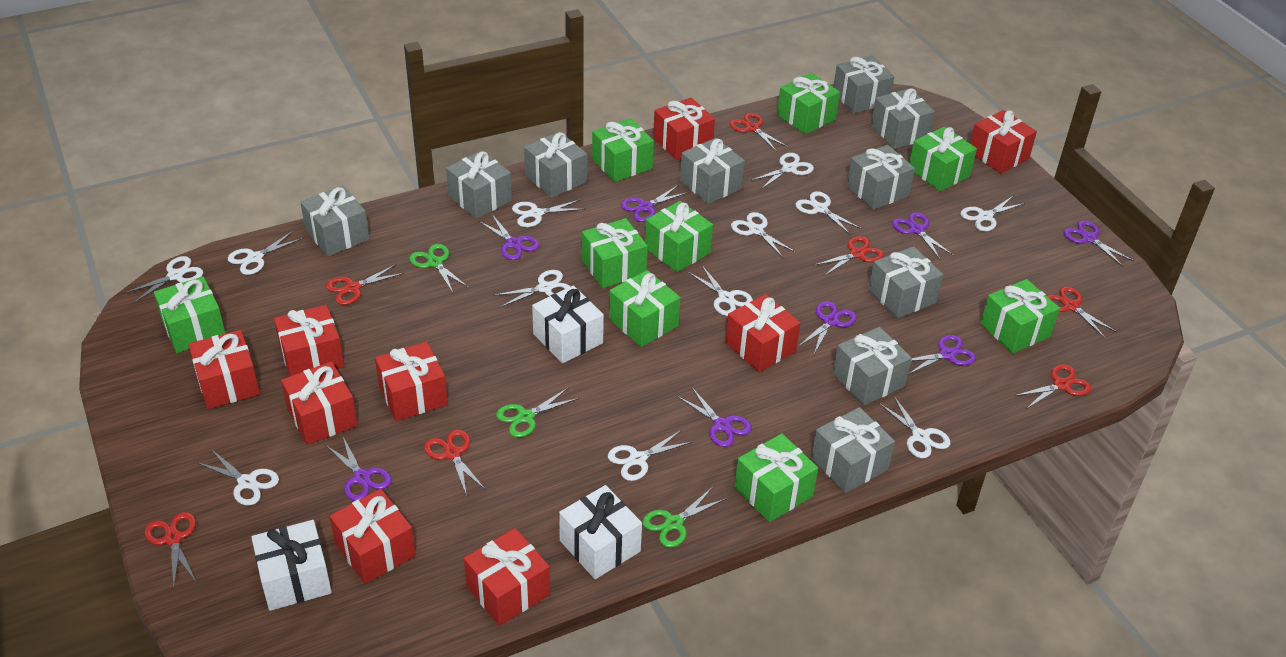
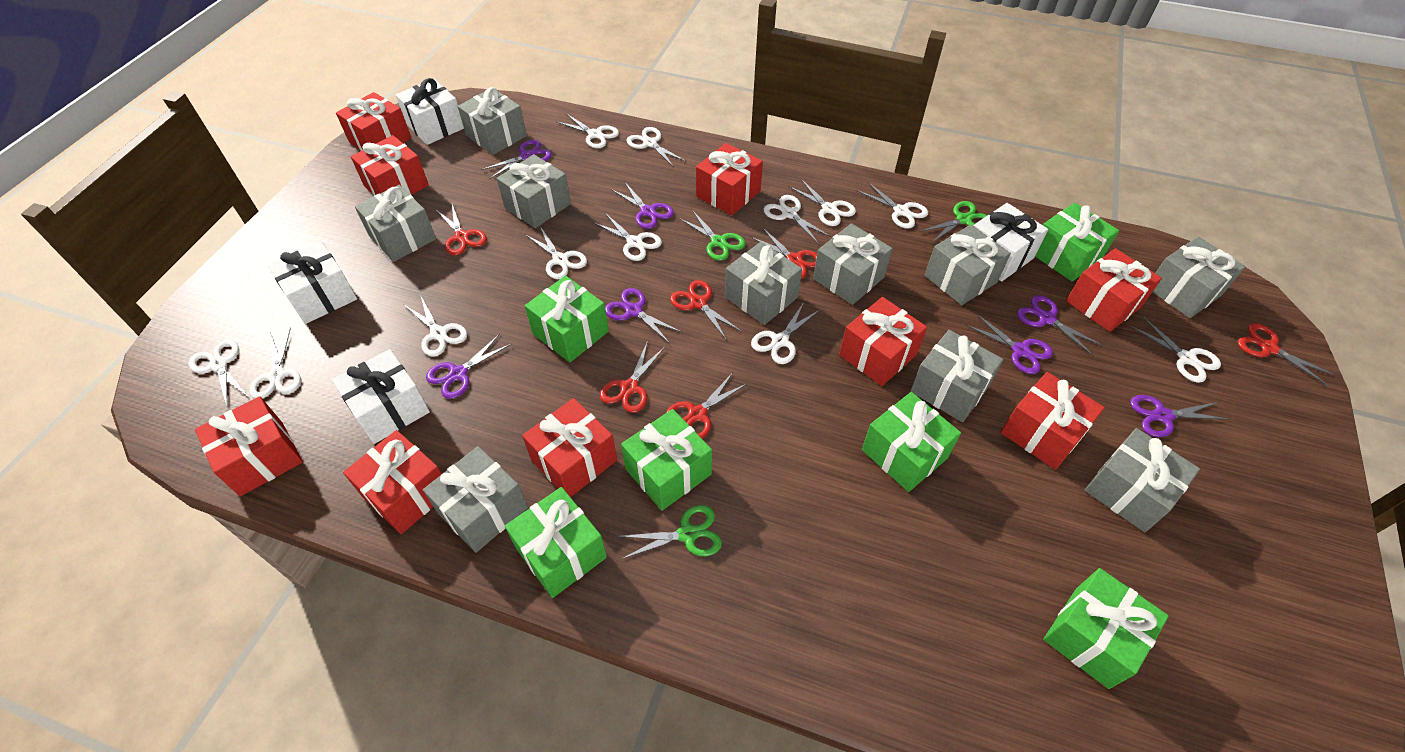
green gift: 9 -> 6
purple scissors: 8 -> 7
red scissors: 7 -> 6
white gift: 3 -> 4

